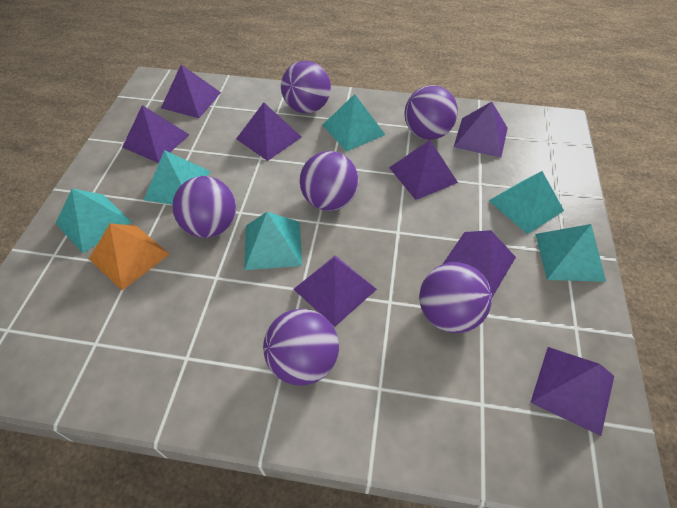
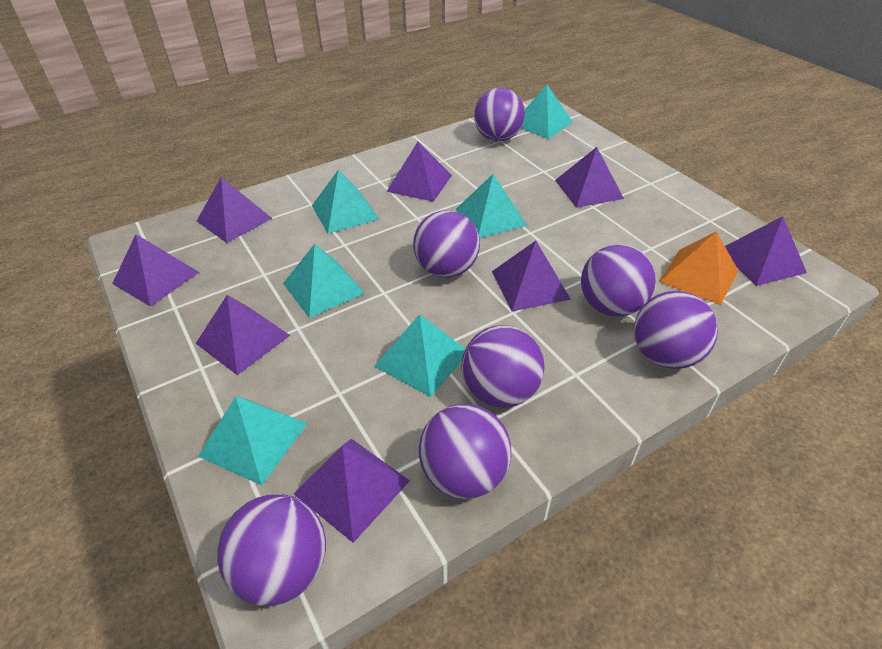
purple ball: 6 -> 7

